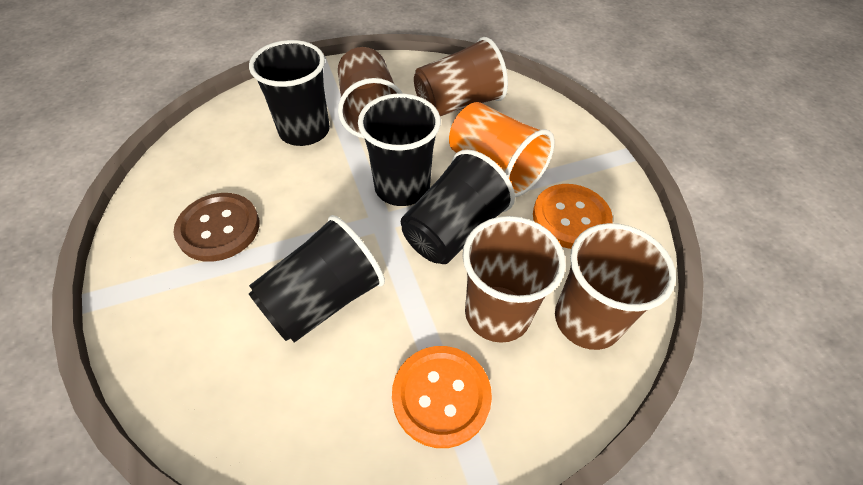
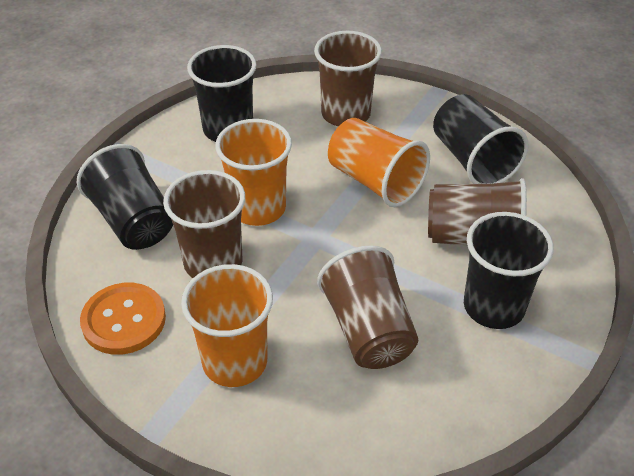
brown button: 1 -> 0
orange button: 2 -> 1
orange cup: 1 -> 3

